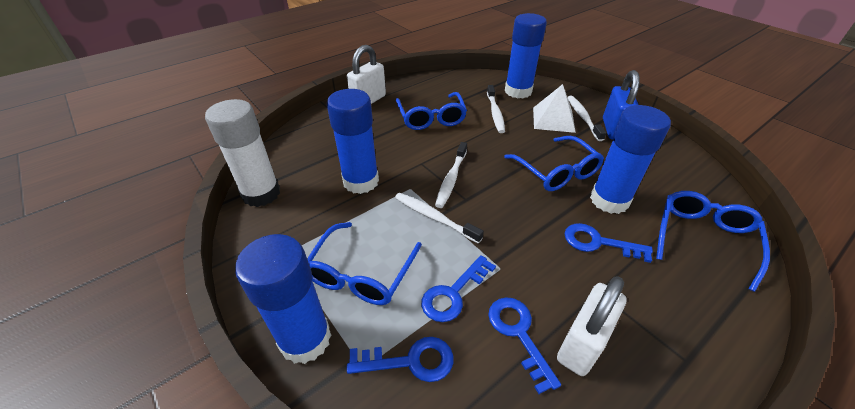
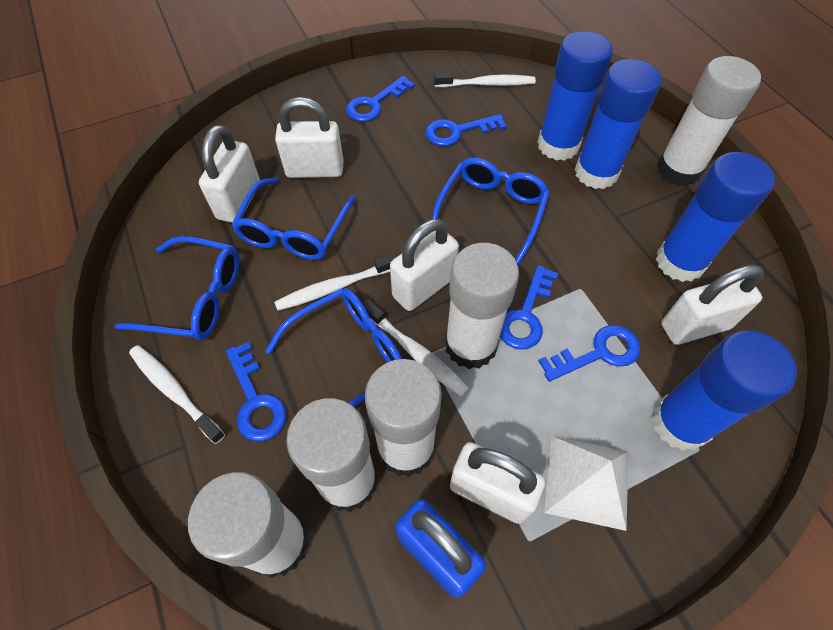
blue key: 4 -> 5
white glue stick: 1 -> 5
white padlock: 2 -> 5

